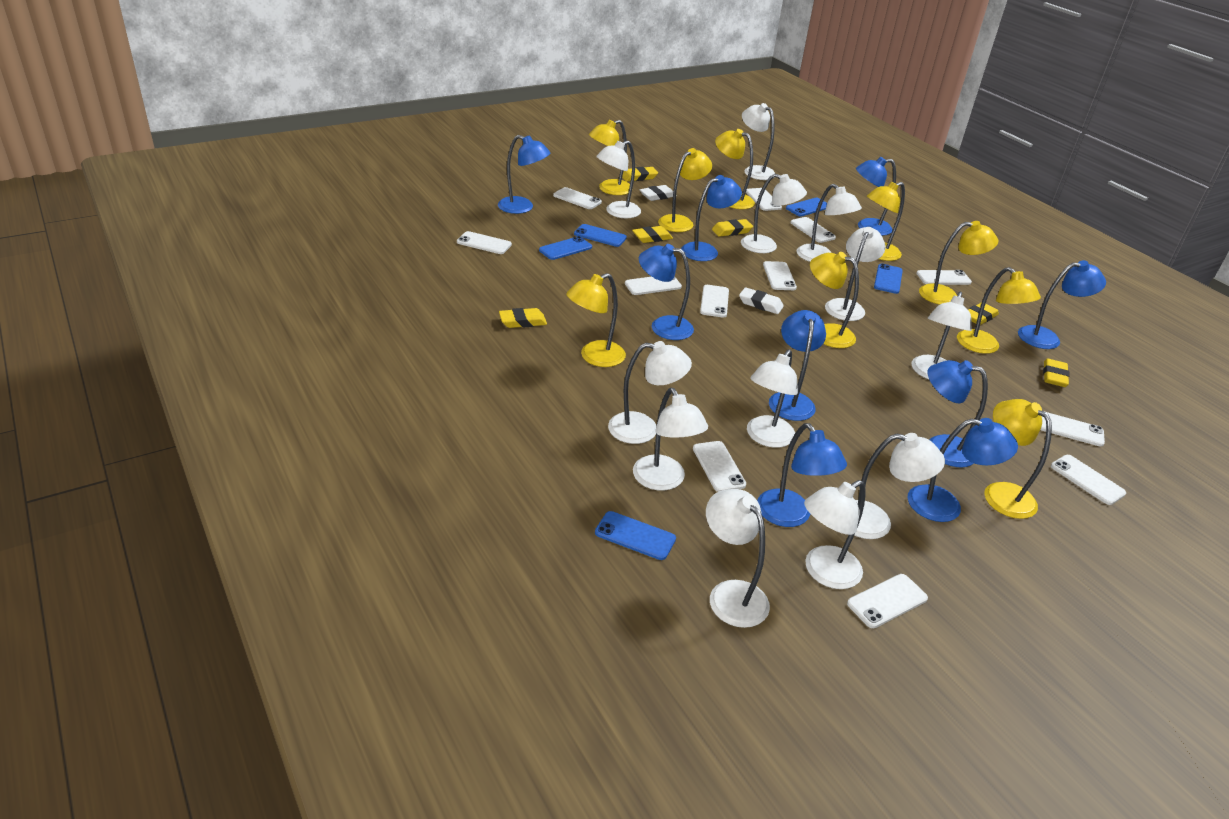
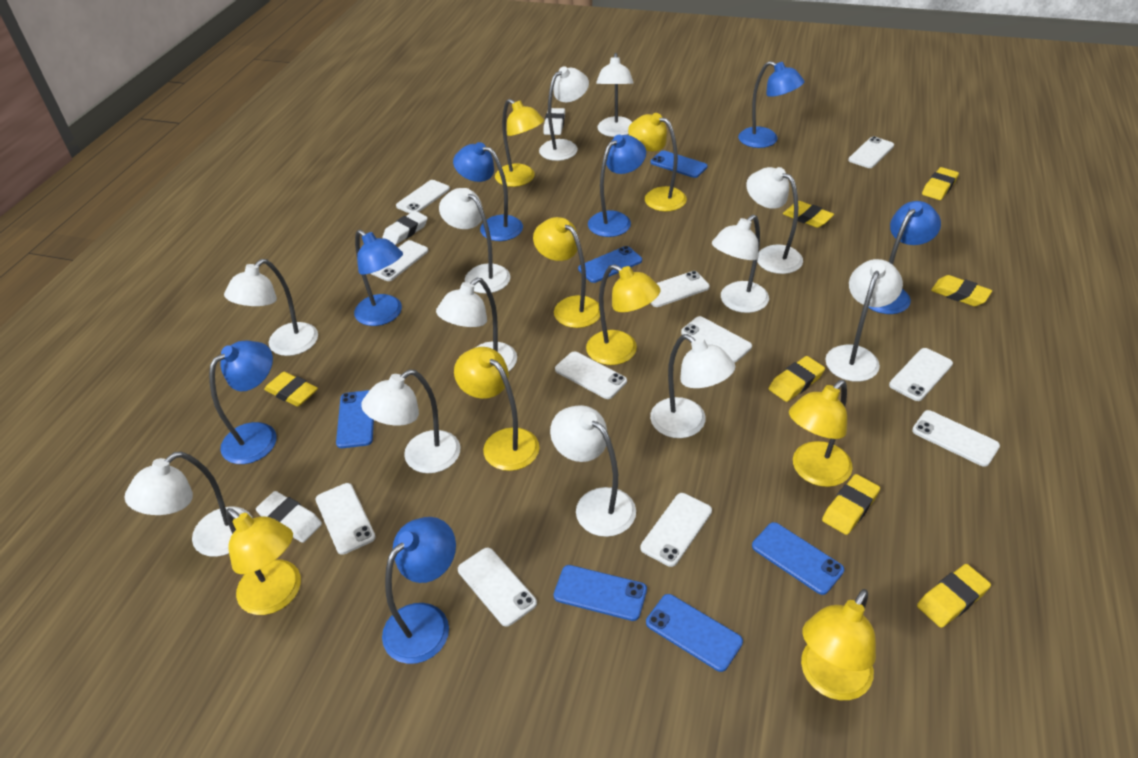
blue lamp: 9 -> 7
blue phone: 5 -> 6
white eraser: 2 -> 3
white phone: 12 -> 11
yellow eraser: 6 -> 7
yellow lamp: 9 -> 8

